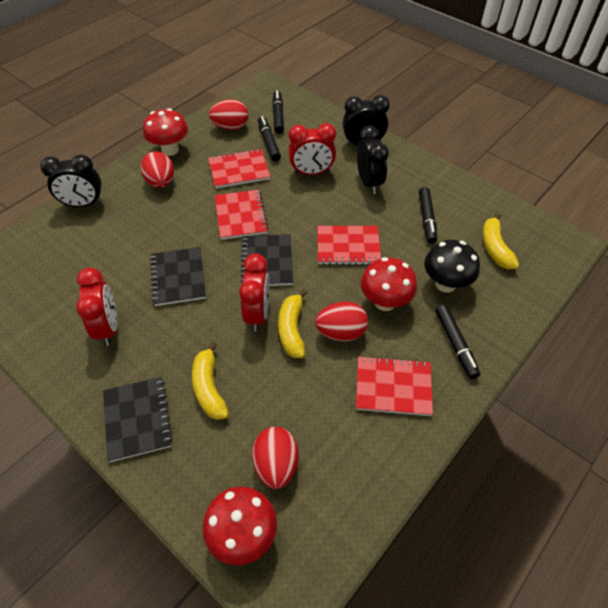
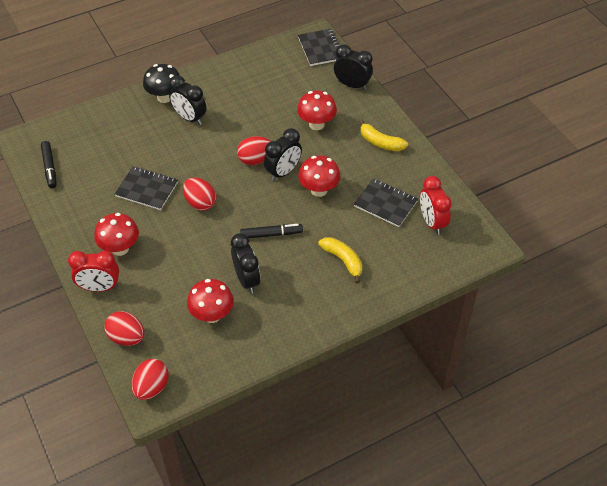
black clock: 3 -> 4
black marker: 4 -> 2
red clock: 3 -> 2
red mushroom: 3 -> 4
red notebook: 4 -> 0
yellow banana: 3 -> 2

